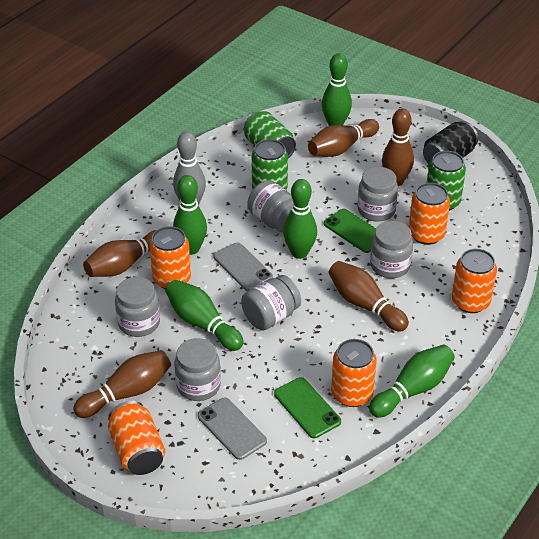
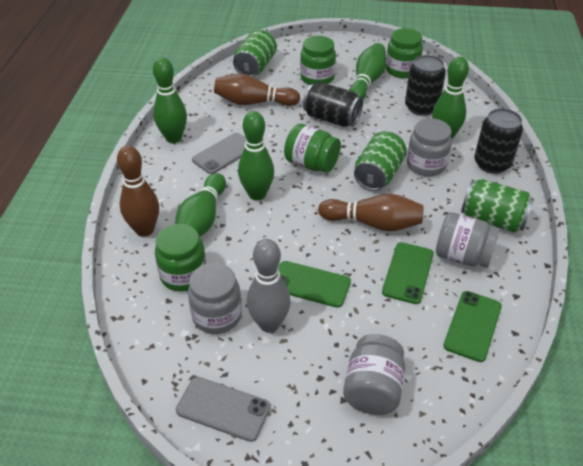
black can: 1 -> 3
brown bowling pin: 5 -> 3
green jar: 0 -> 4
green phone: 2 -> 3
grey jar: 6 -> 4
orange can: 5 -> 0

